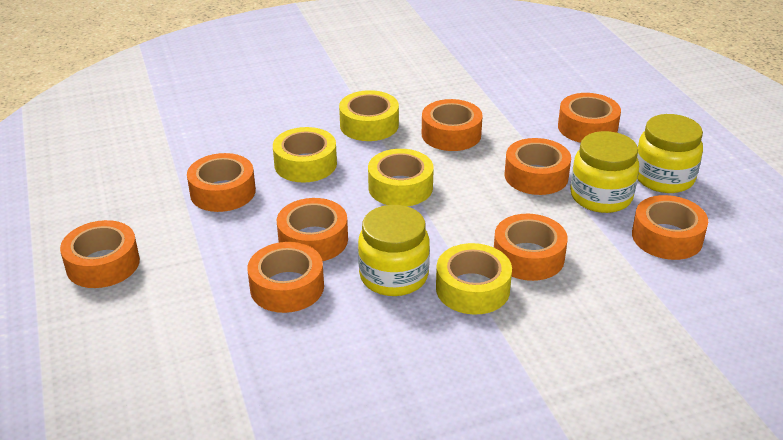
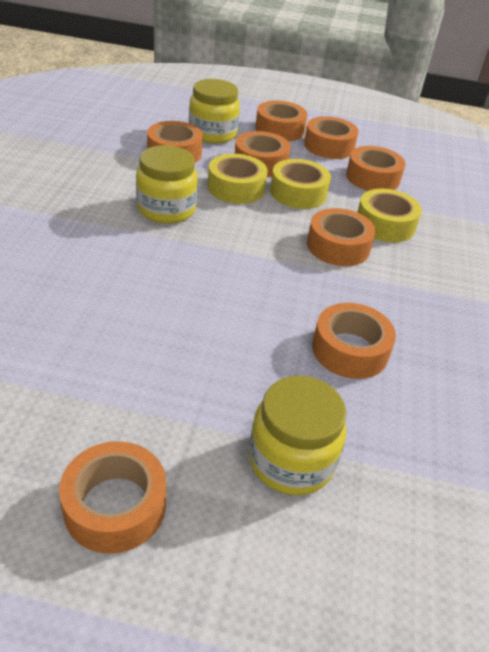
orange tape: 9 -> 8
yellow tape: 4 -> 3

